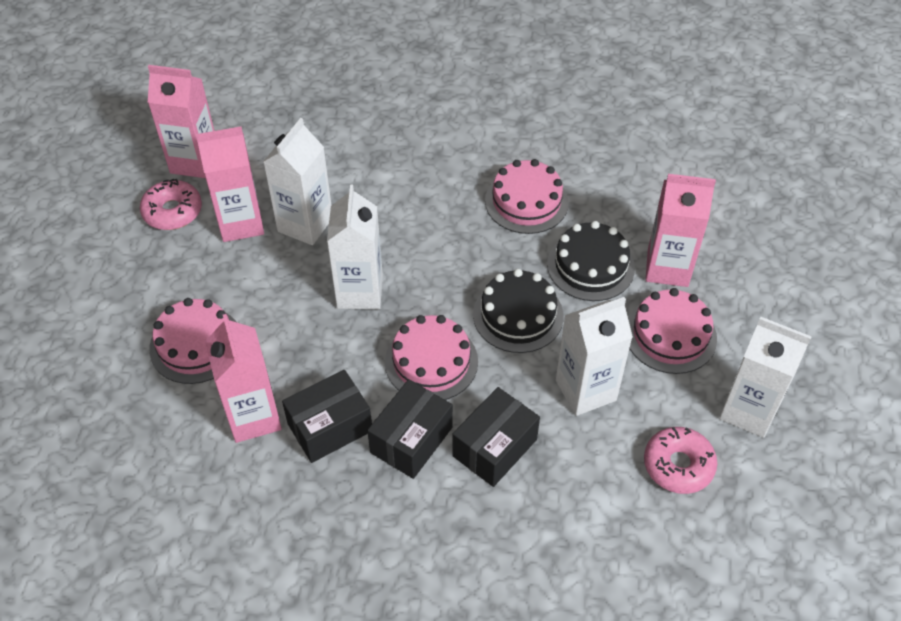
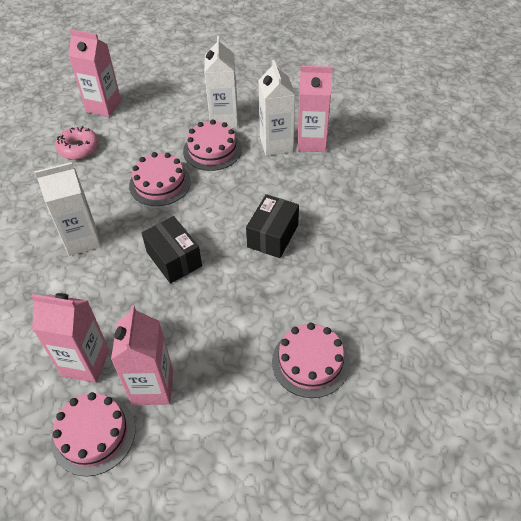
black box: 3 -> 2
black cake: 2 -> 0
pink donut: 2 -> 1
white carton: 4 -> 3

